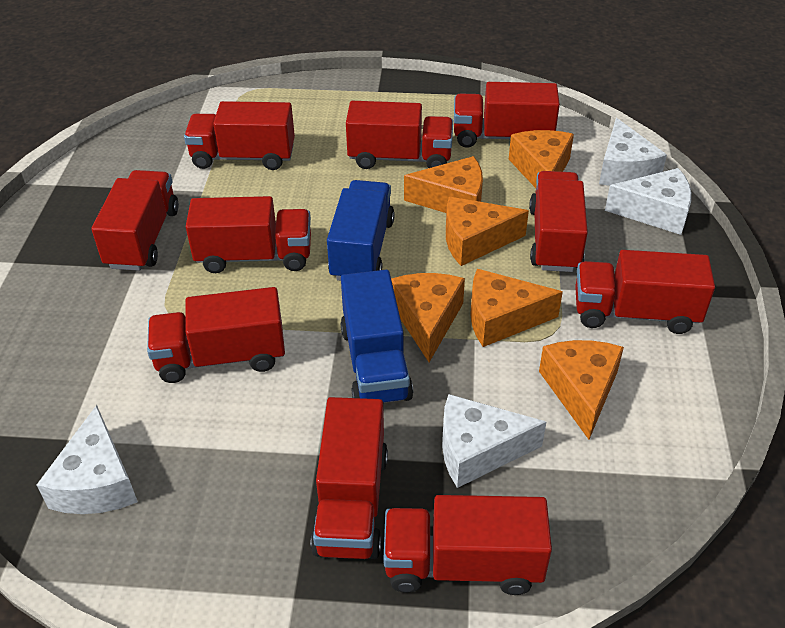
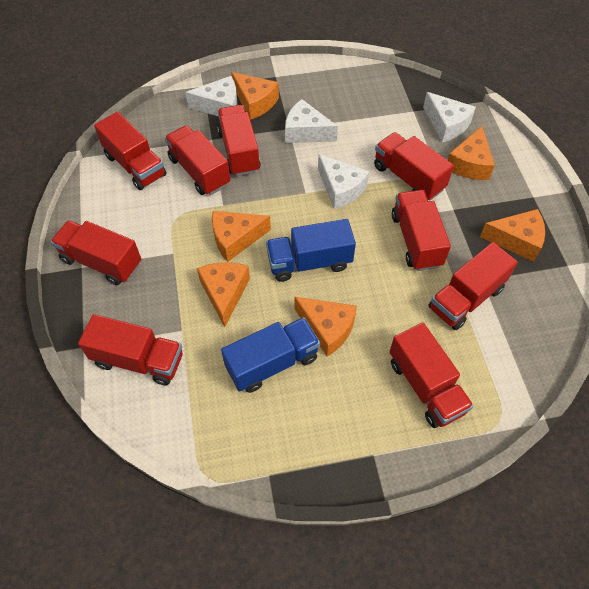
red truck: 10 -> 9

